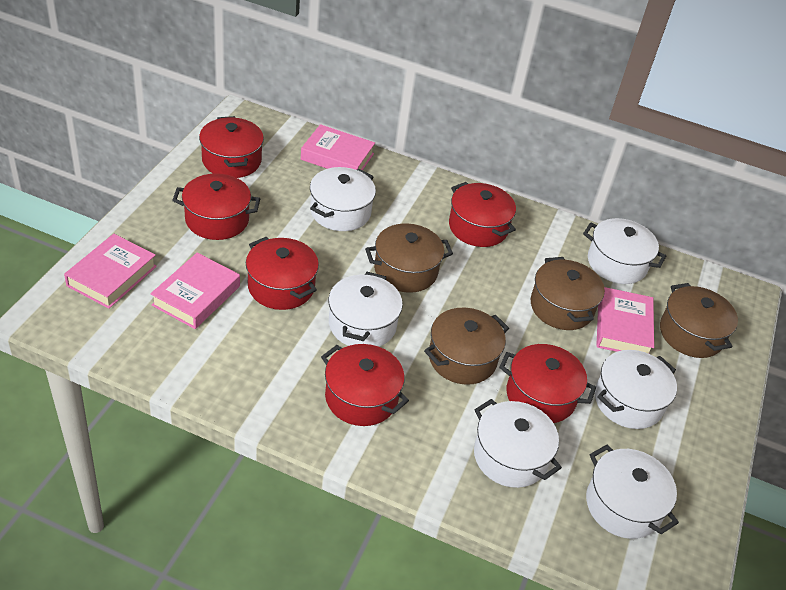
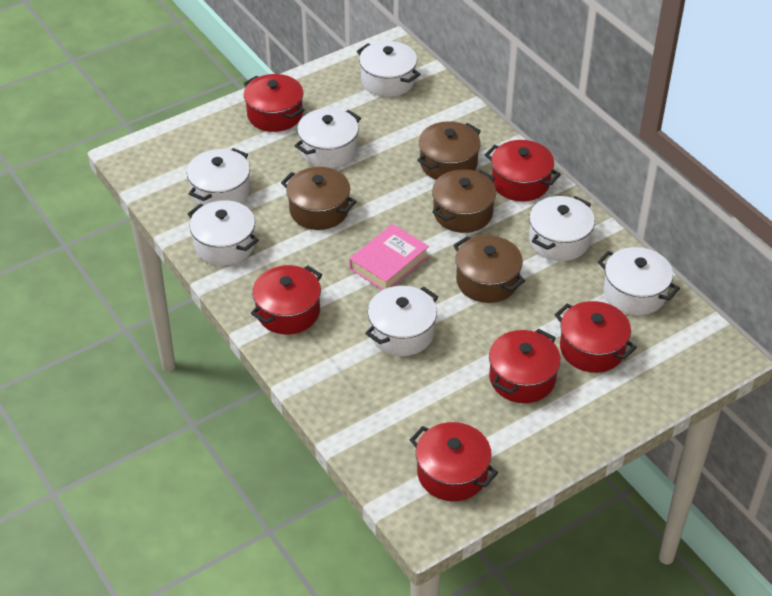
pink book: 4 -> 1
white pot: 6 -> 7

